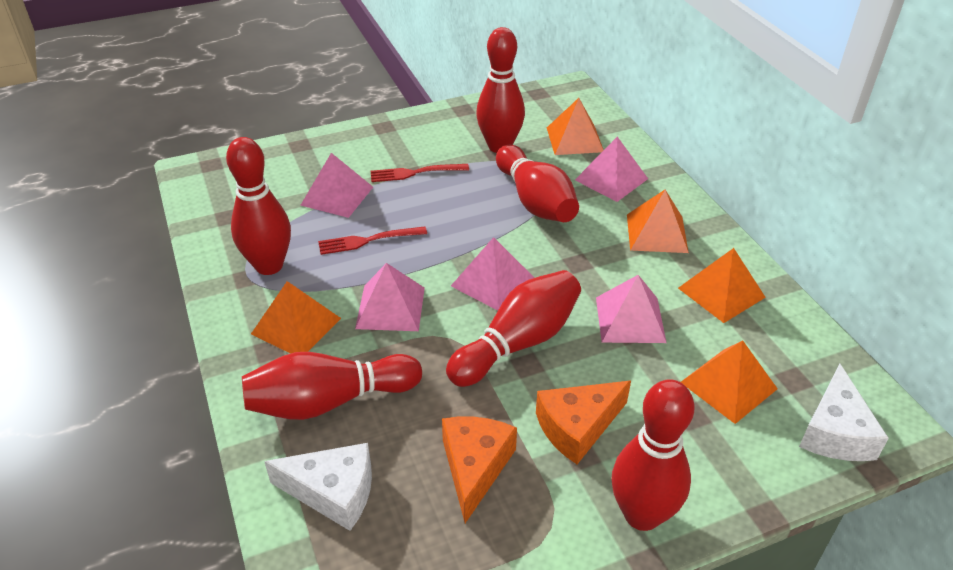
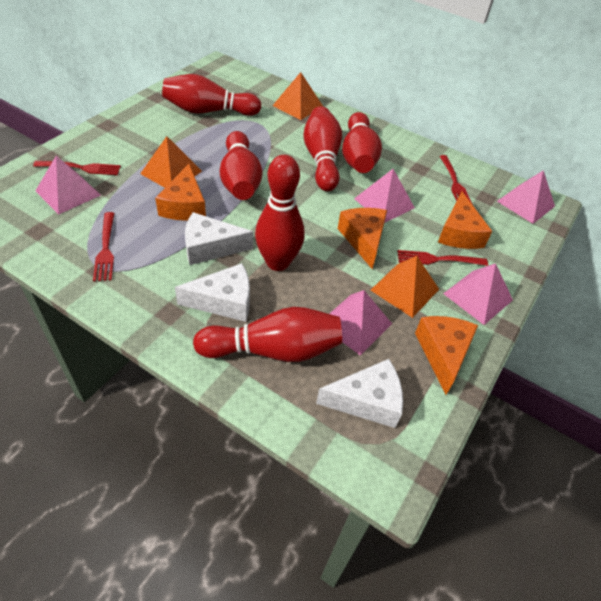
orange cheese: 2 -> 4
orange pyramid: 5 -> 3
red fork: 2 -> 4
white cheese: 2 -> 3

